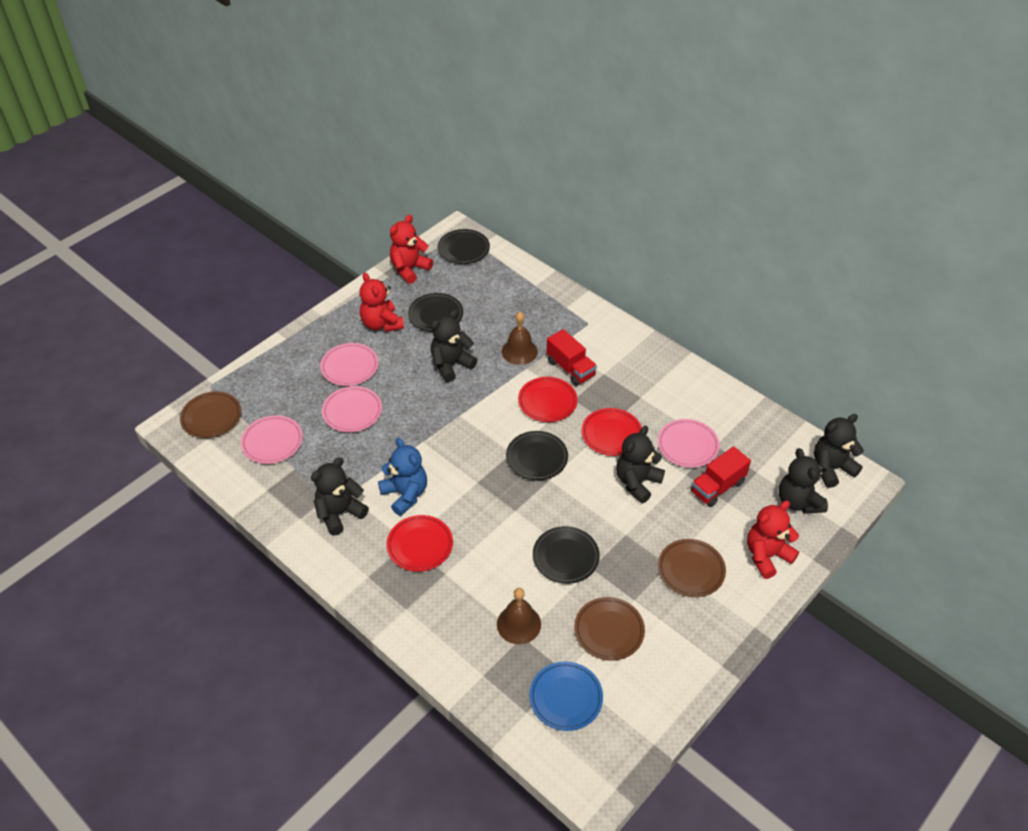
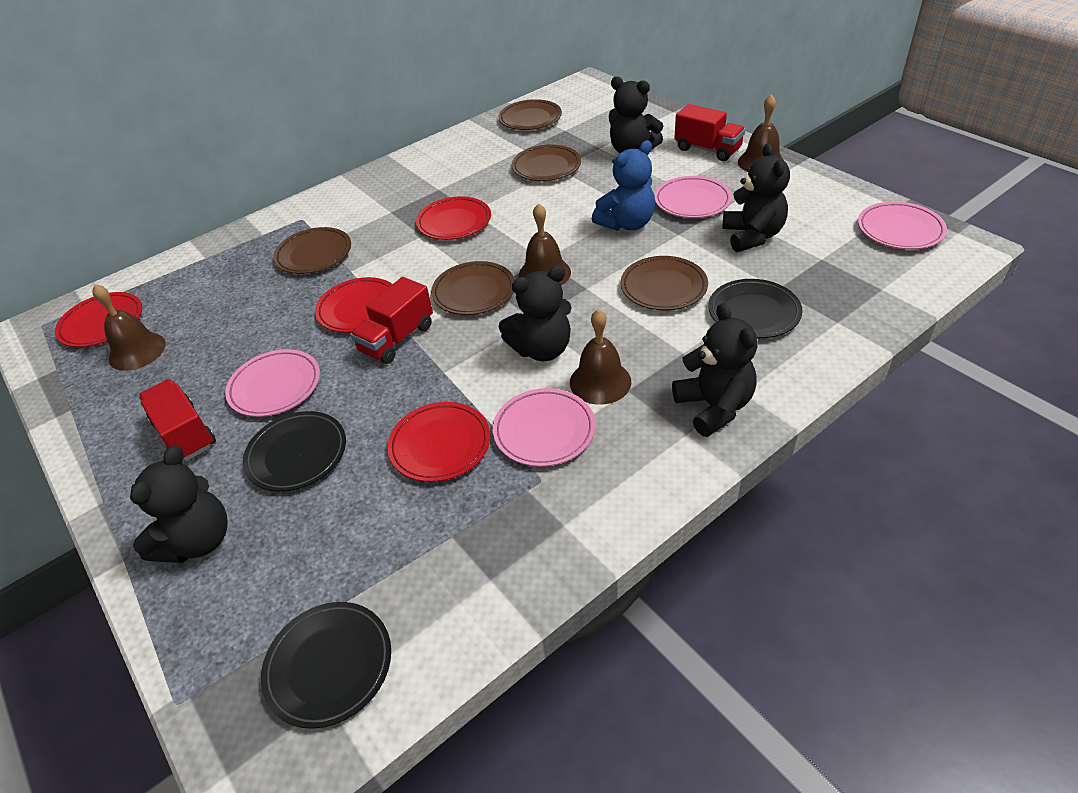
black plate: 4 -> 3
blue plate: 1 -> 0
brown bell: 2 -> 4
brown plate: 3 -> 5
red plate: 3 -> 4
red teddy bear: 3 -> 0
red truck: 2 -> 3

